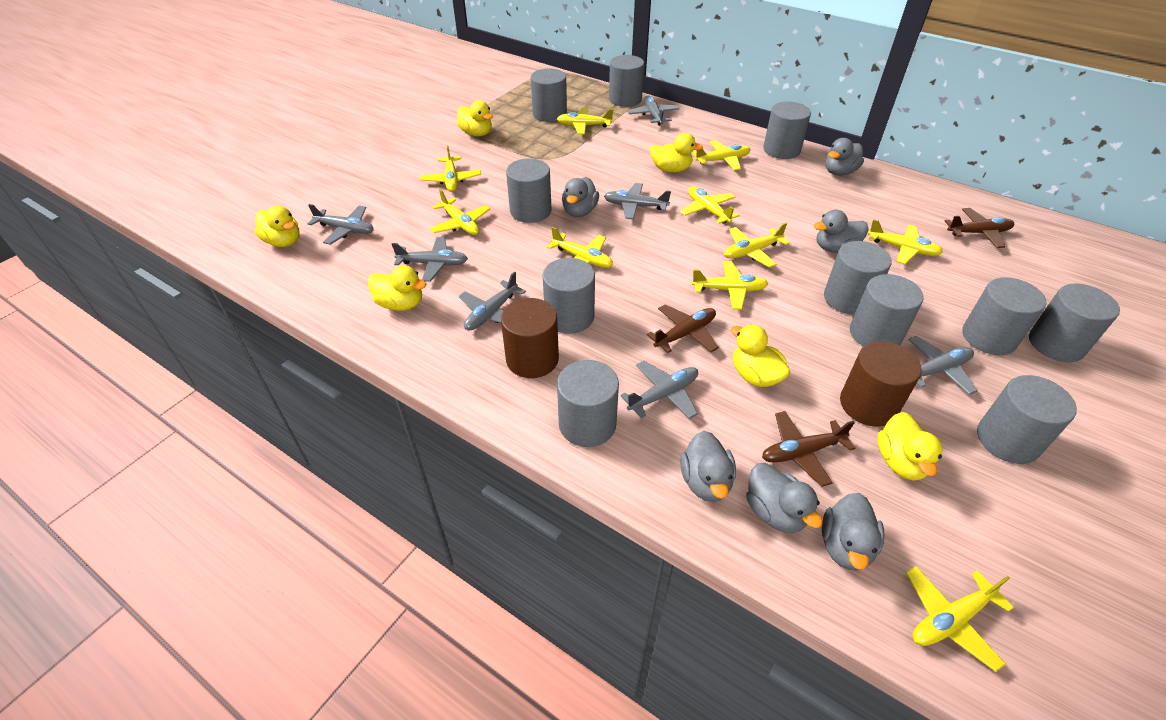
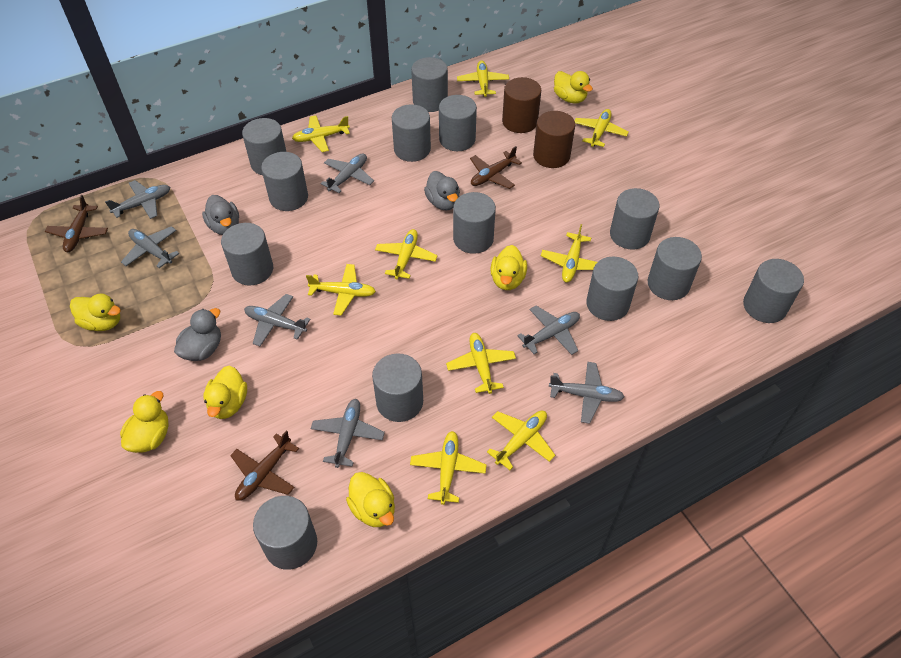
grey cylinder: 11 -> 13
grey duck: 6 -> 3
yellow plane: 10 -> 9

